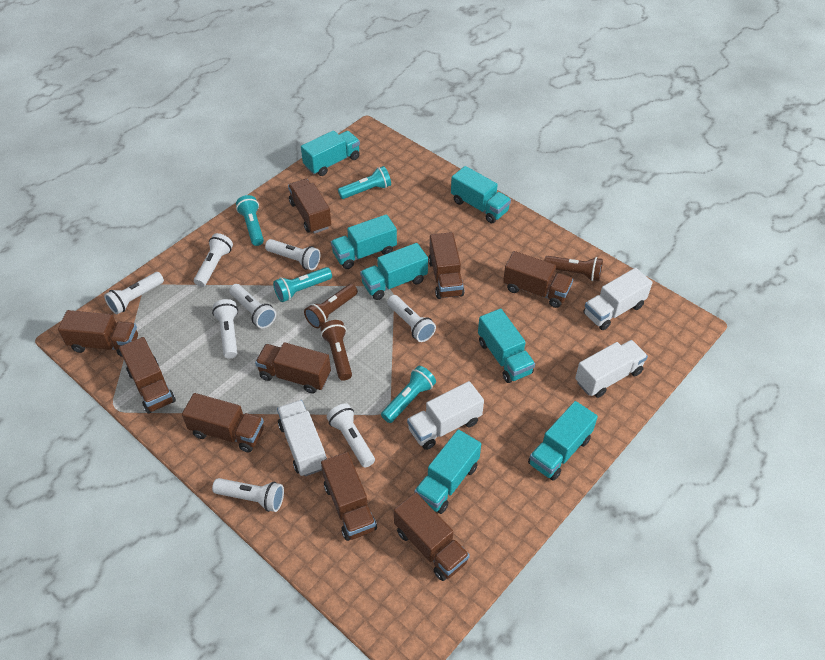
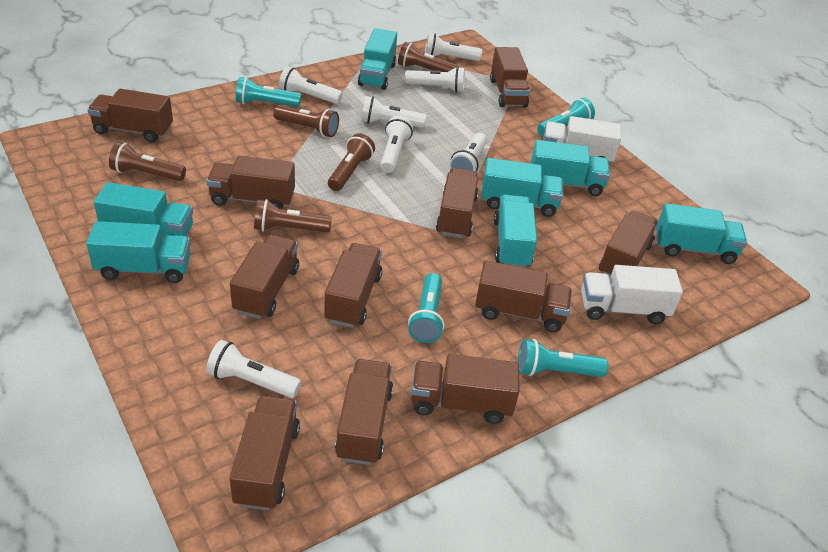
brown flashlight: 3 -> 5
brown truck: 9 -> 11
white flashlight: 8 -> 7
white truck: 4 -> 2

